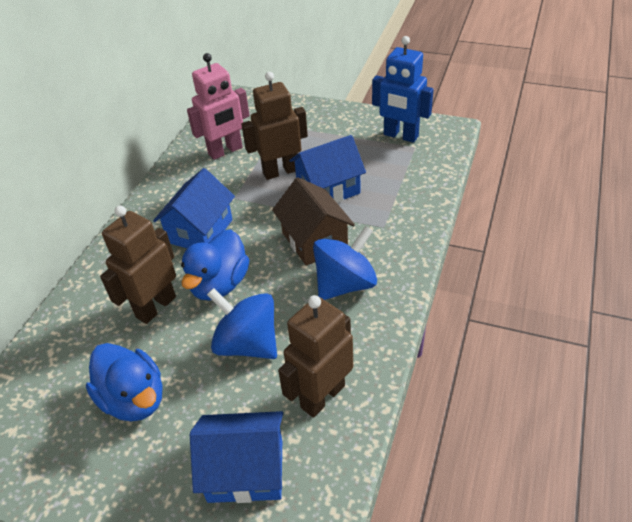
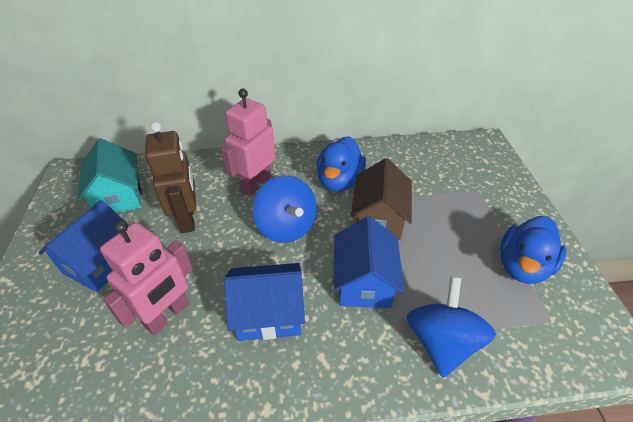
blue robot: 1 -> 0
brown robot: 3 -> 1
pink robot: 1 -> 2
turquoise house: 0 -> 1

